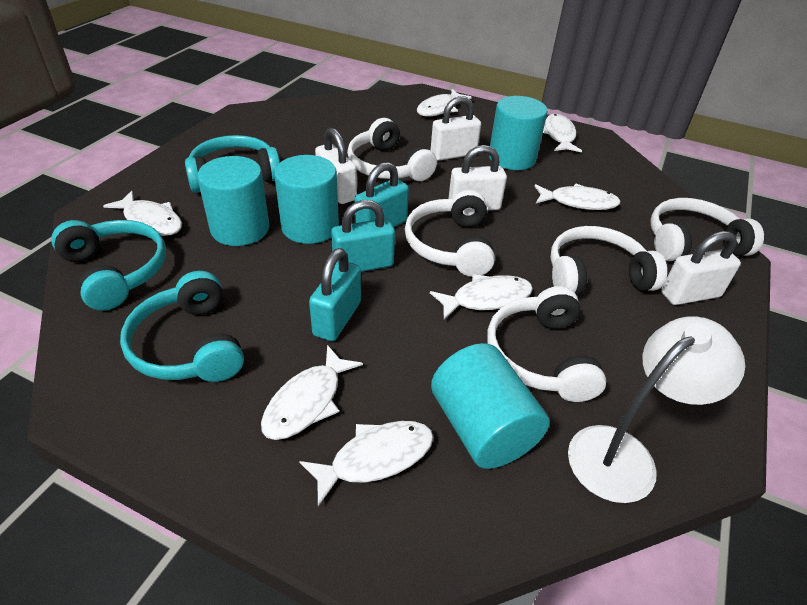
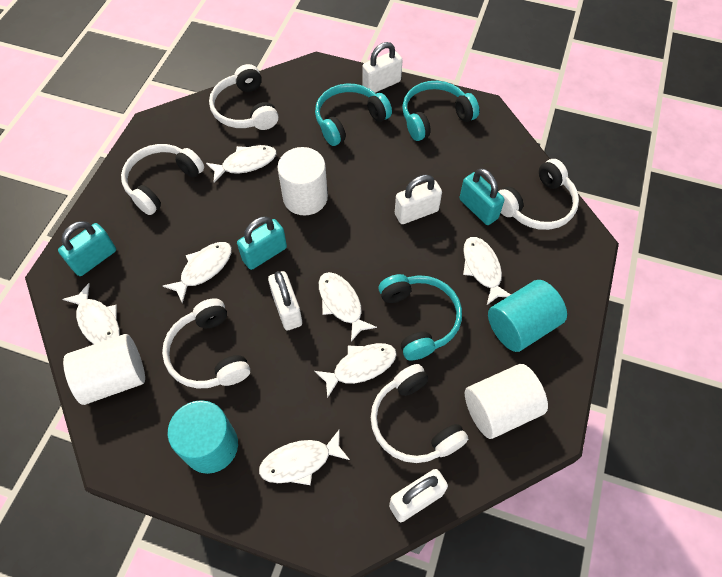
turquoise cylinder: 4 -> 2
white cylinder: 0 -> 3
white lamp: 1 -> 0

